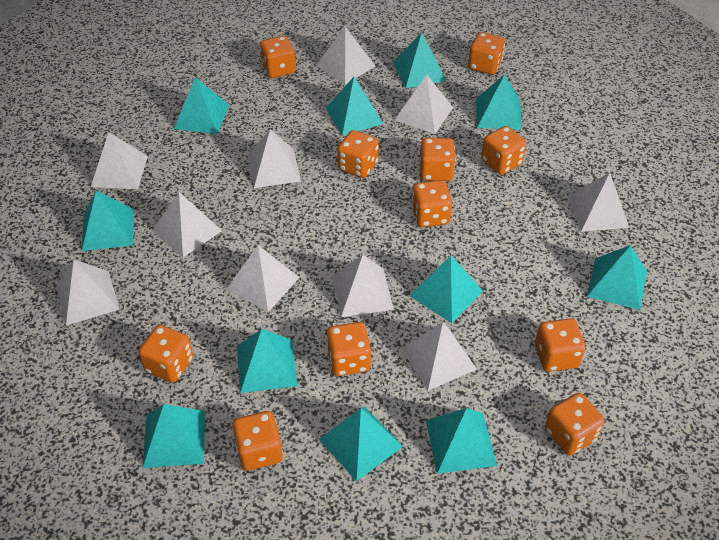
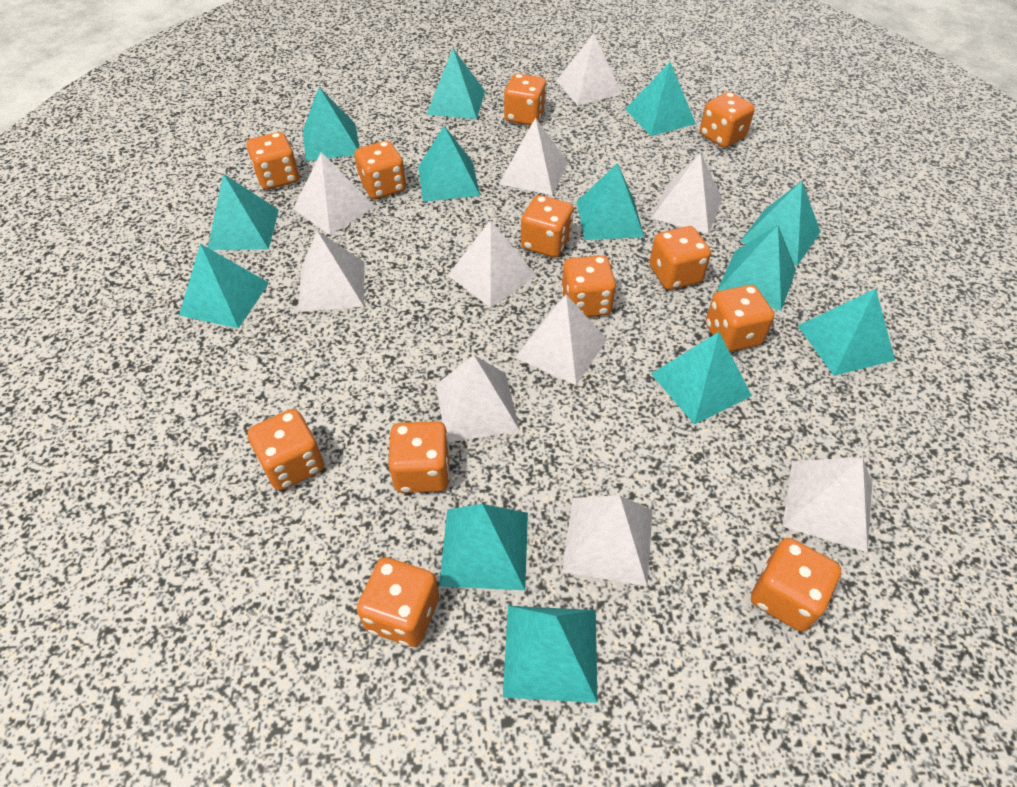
orange dice: 11 -> 12
turquoise pyramid: 11 -> 13

